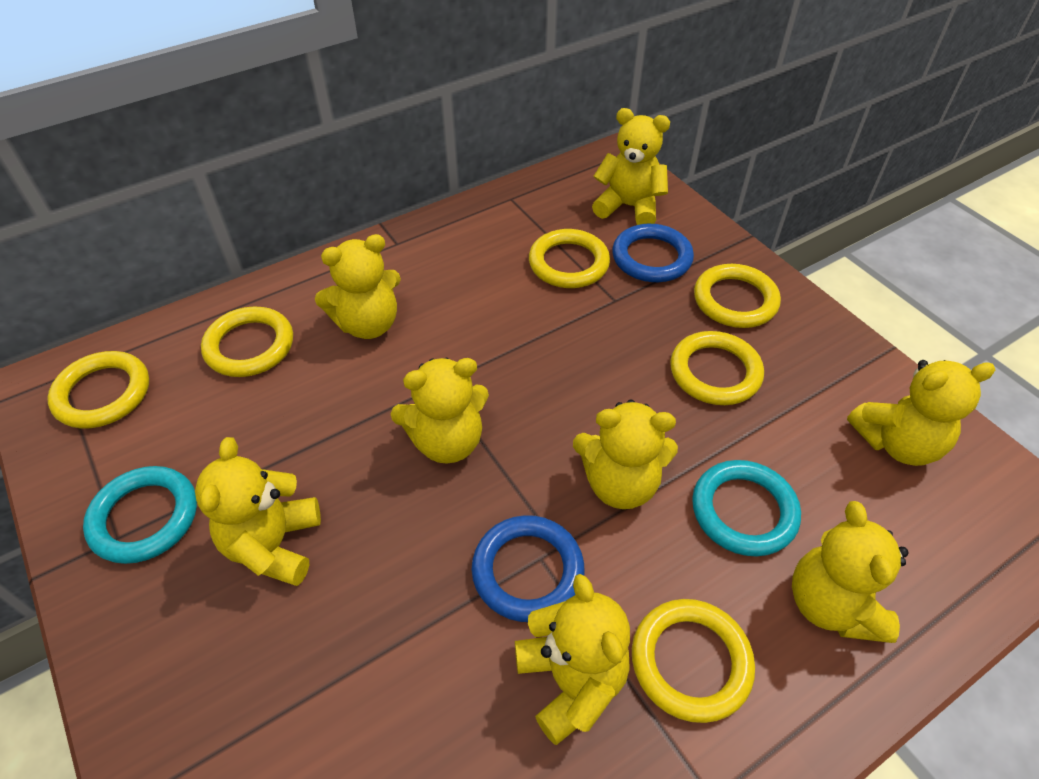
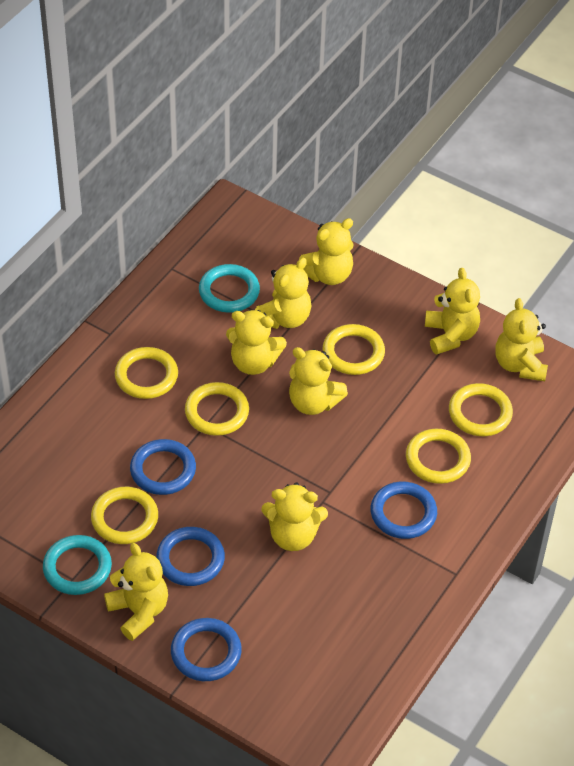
blue ring: 2 -> 4

